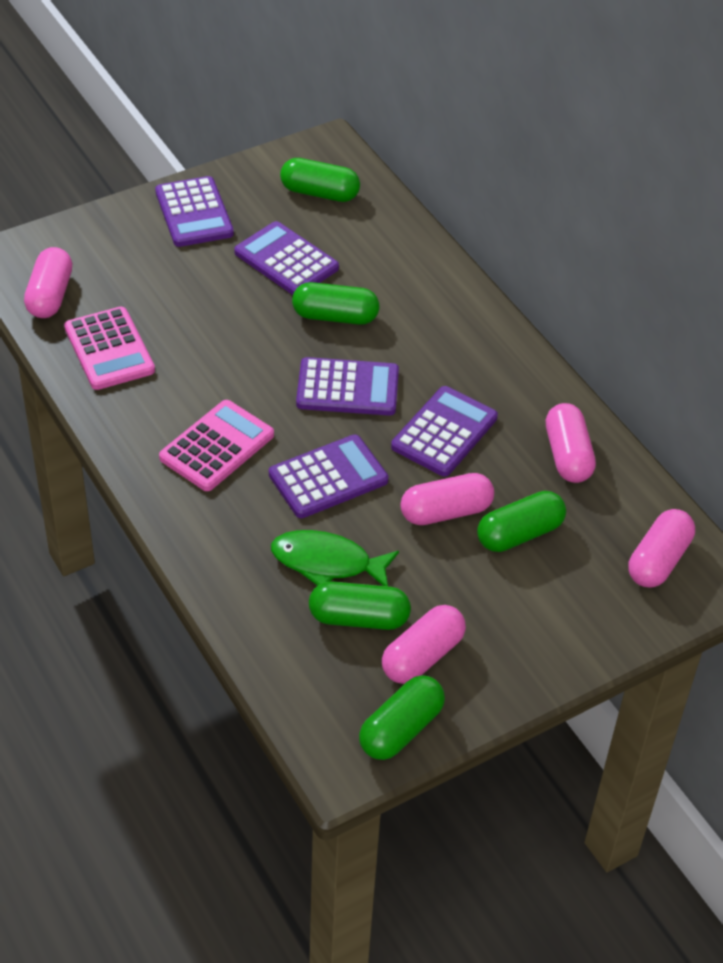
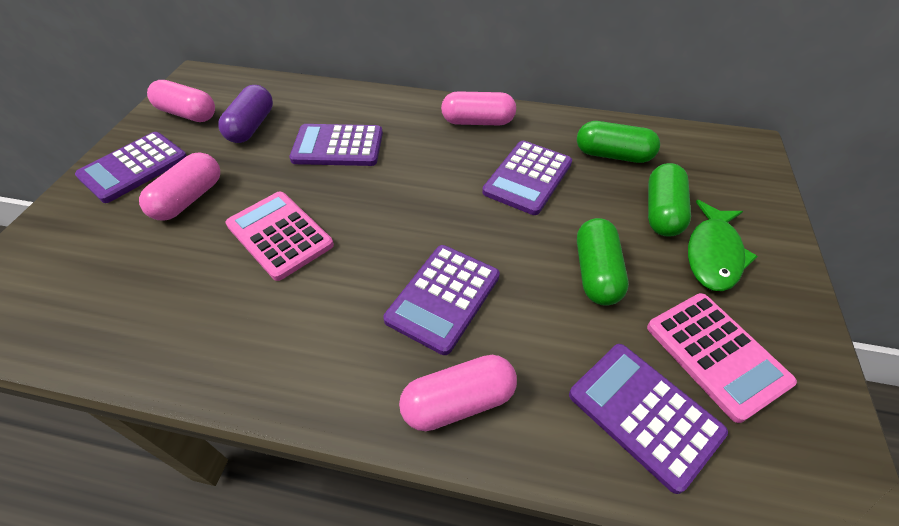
green capsule: 5 -> 3
pink capsule: 5 -> 4
purple capsule: 0 -> 1

